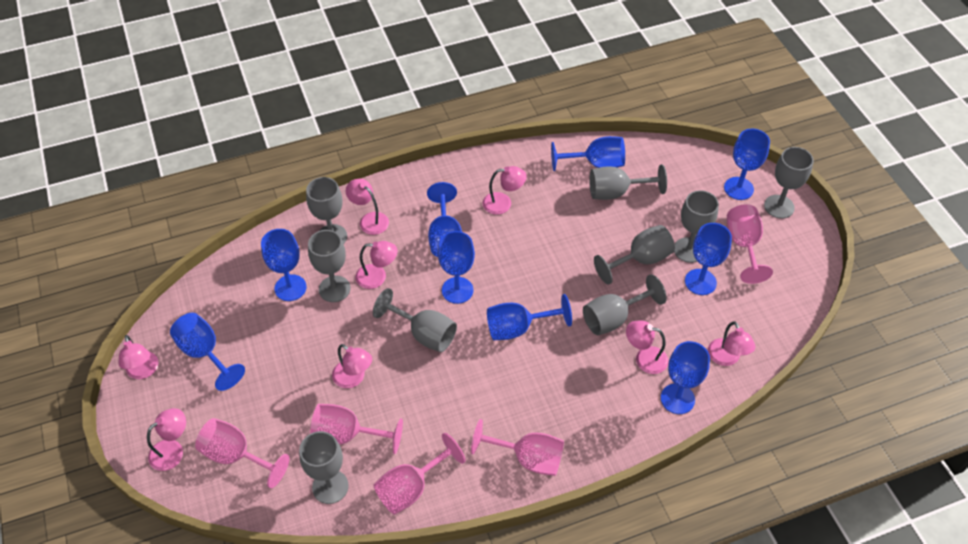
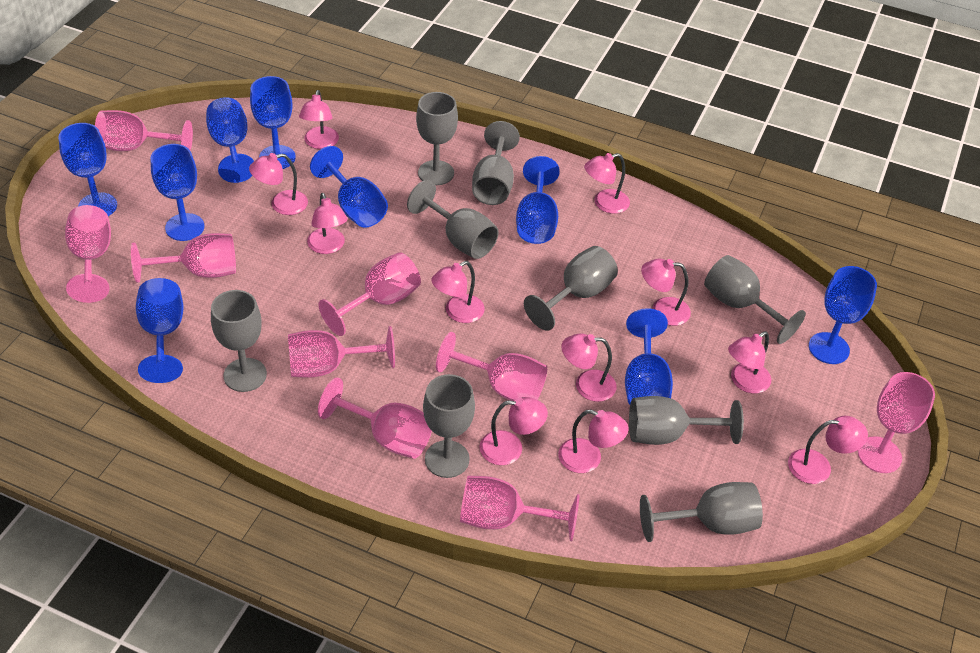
pink goblet: 5 -> 9
pink lamp: 8 -> 11

